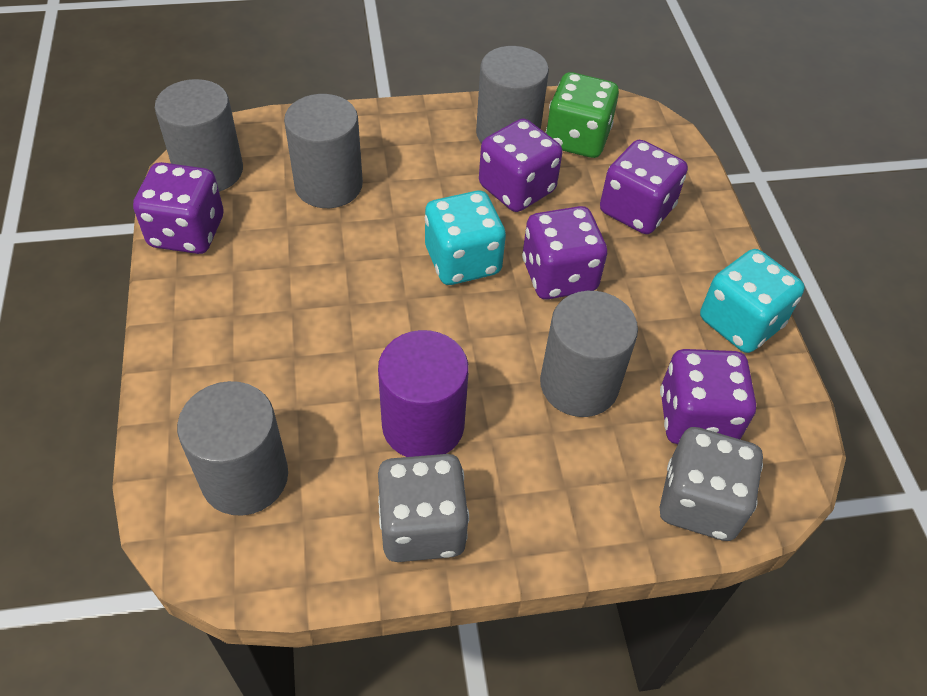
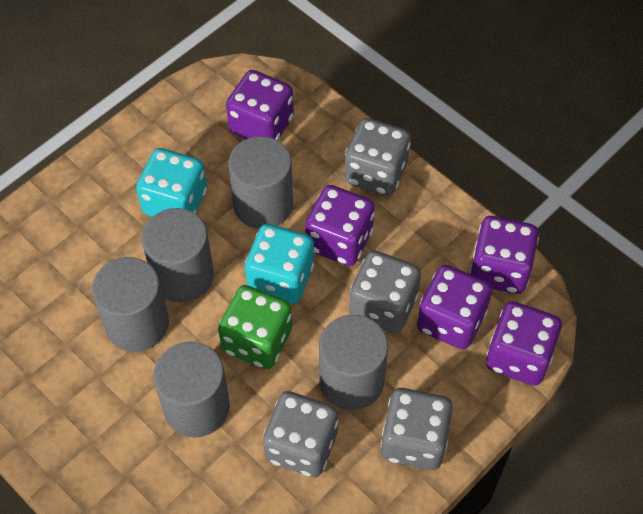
grey dice: 2 -> 4
purple cylinder: 1 -> 0

